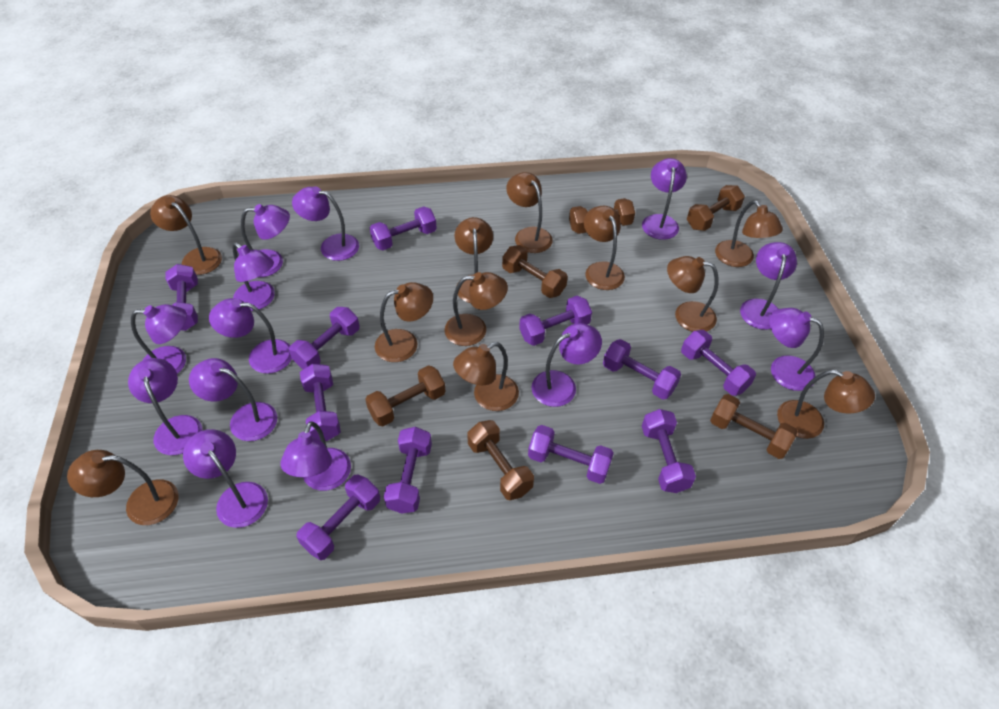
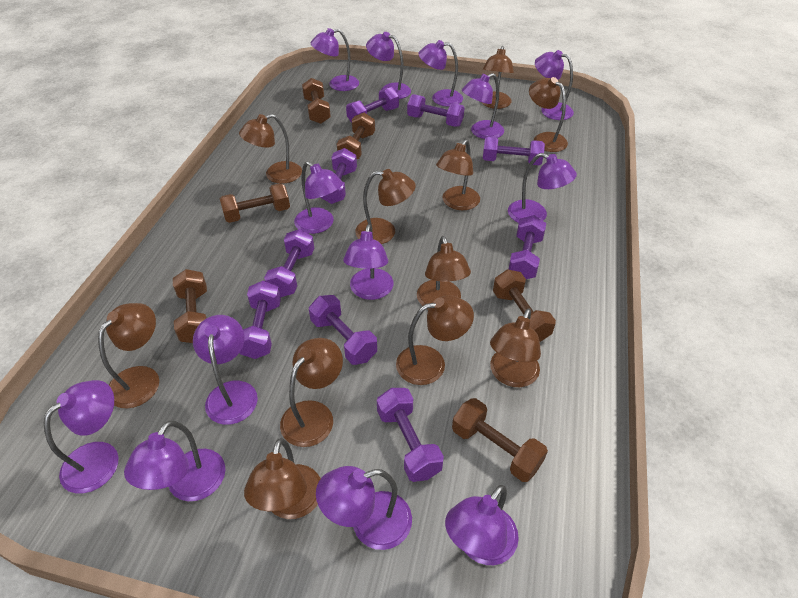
purple dumbbell: 11 -> 9

